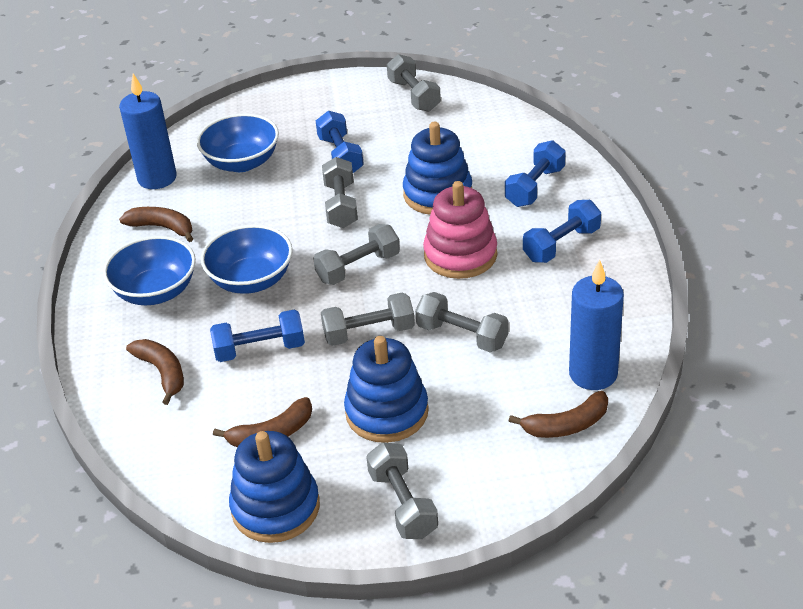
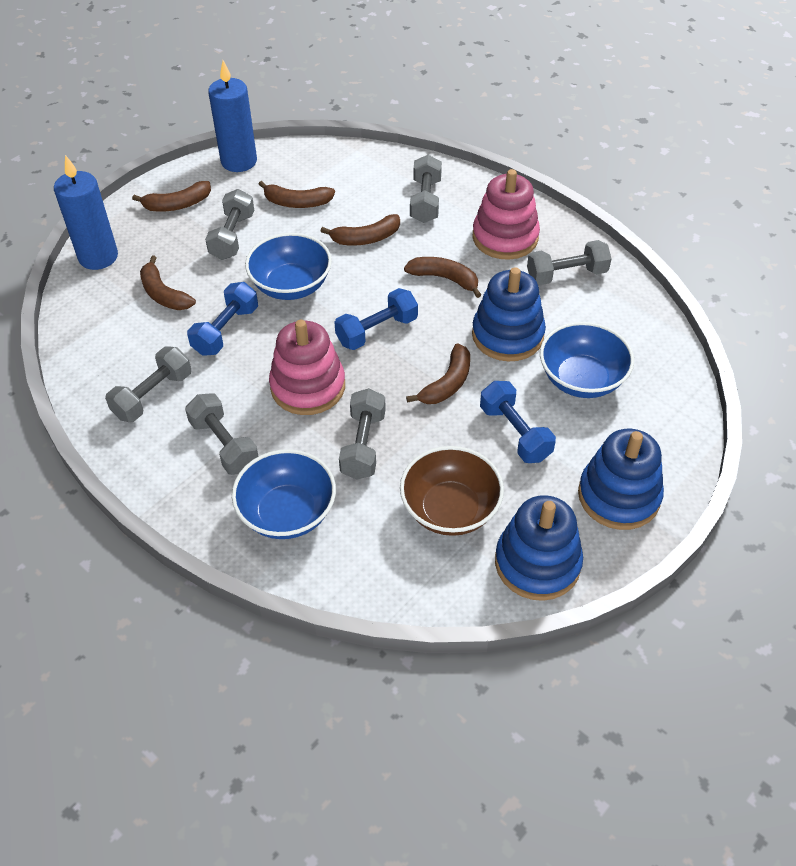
blue dumbbell: 4 -> 3
brown banana: 4 -> 6
brown bowl: 0 -> 1
pink stacking toy: 1 -> 2

